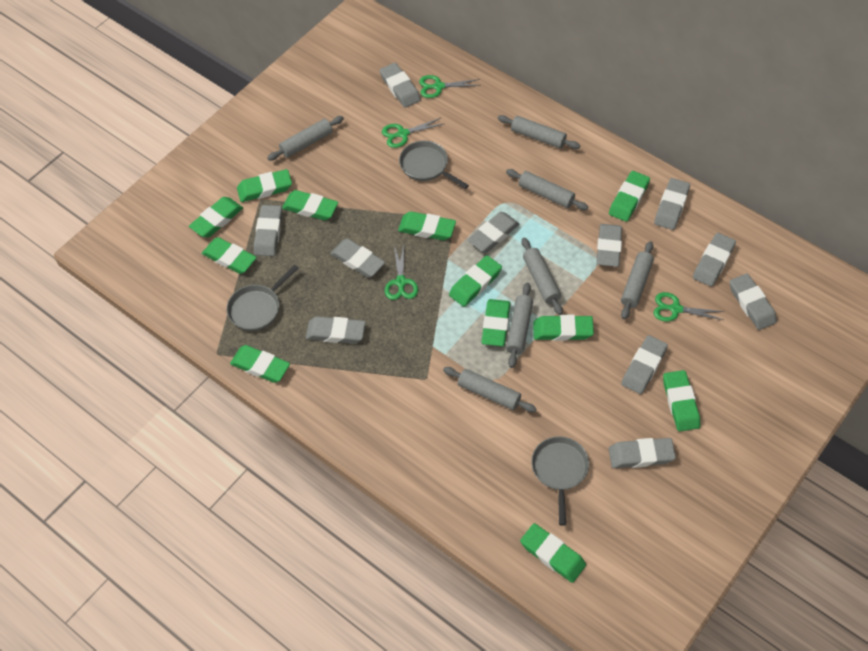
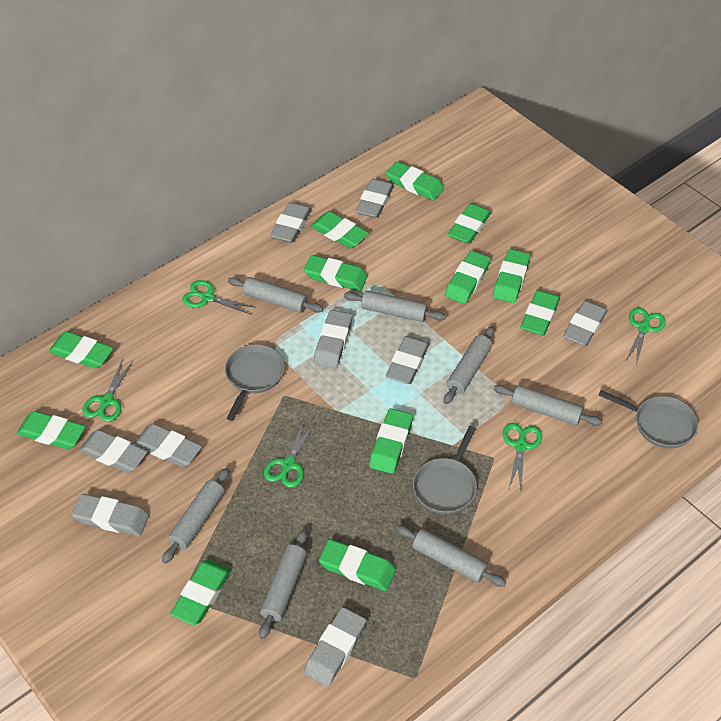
green scissors: 4 -> 5
grey eraser: 11 -> 9

